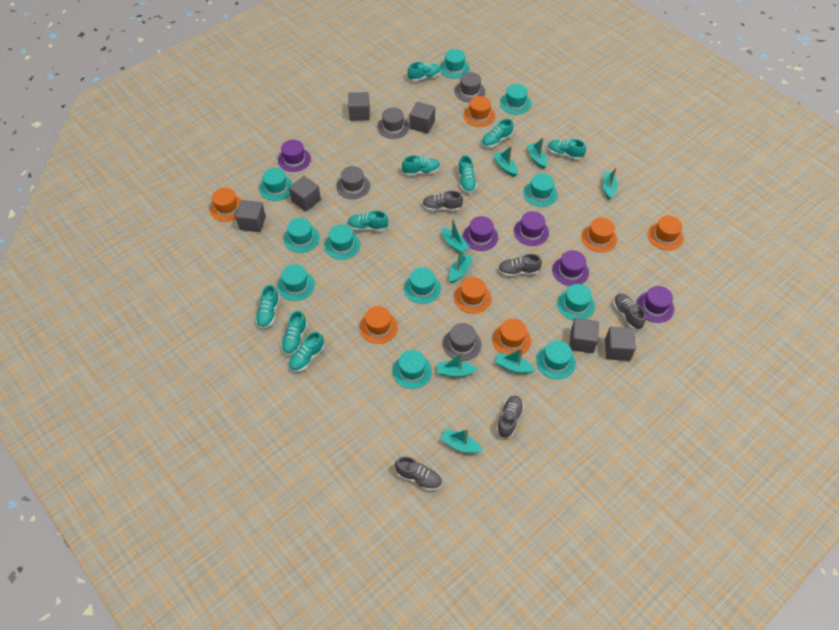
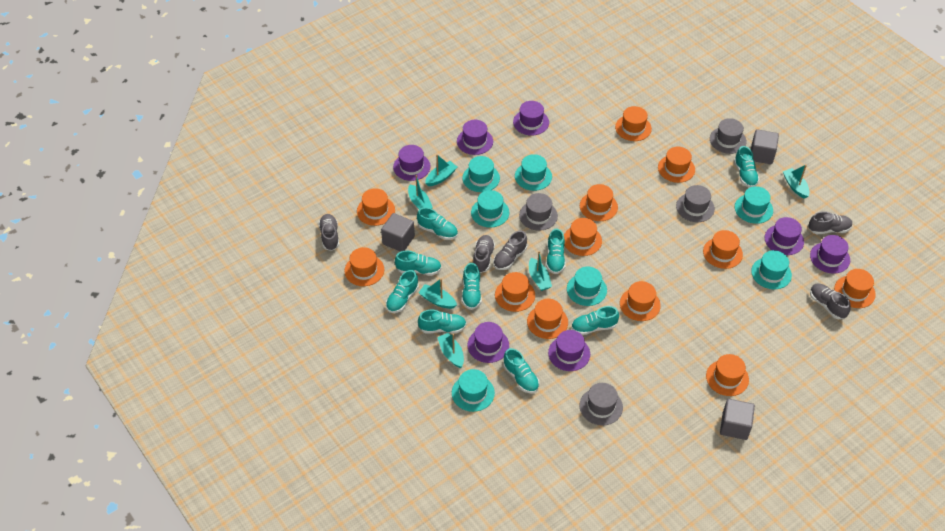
grey cube: 6 -> 3
orange hat: 7 -> 12
purple hat: 5 -> 7
turquoise boat: 8 -> 6
turquoise hat: 11 -> 7

